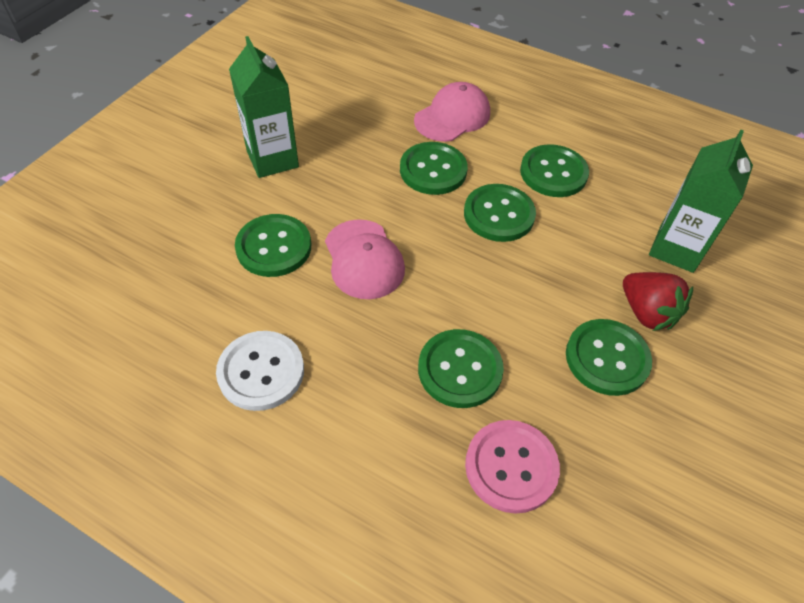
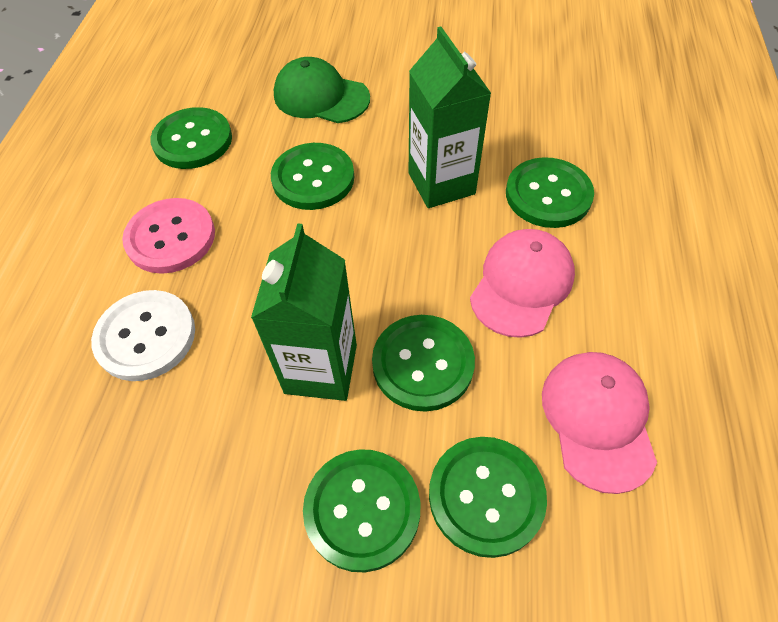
green cap: 0 -> 1
red strawberry: 1 -> 0

